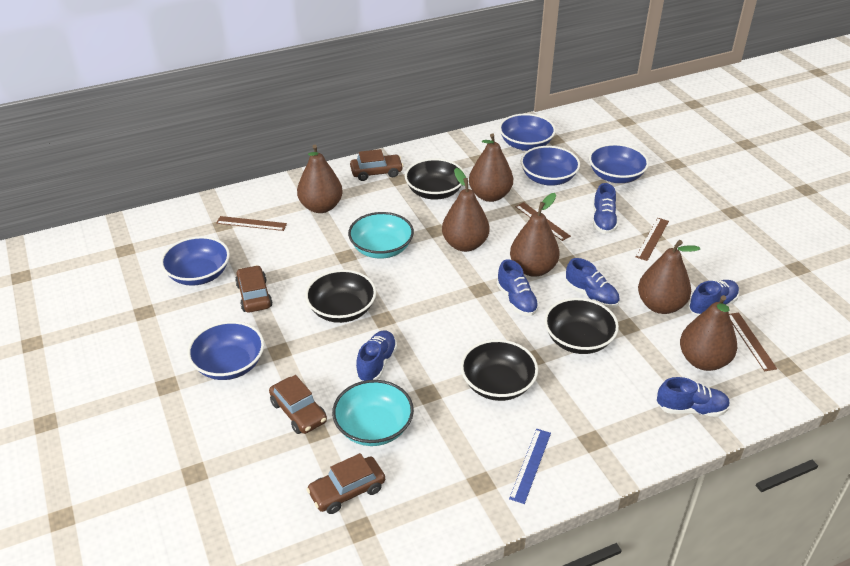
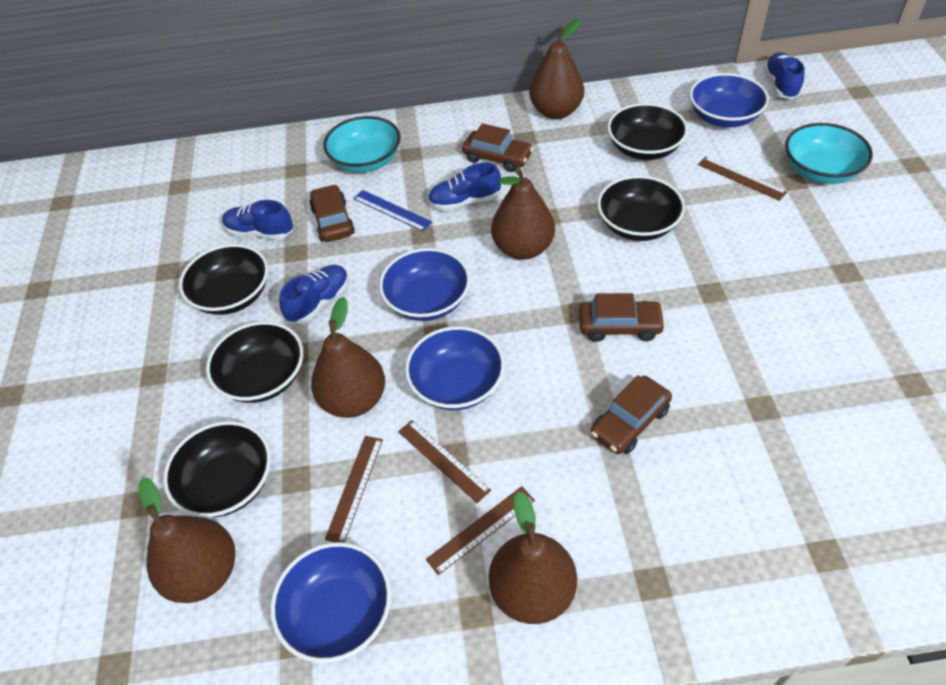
black bowl: 4 -> 5
blue bowl: 5 -> 4
blue shoe: 6 -> 4
brown pear: 6 -> 5

